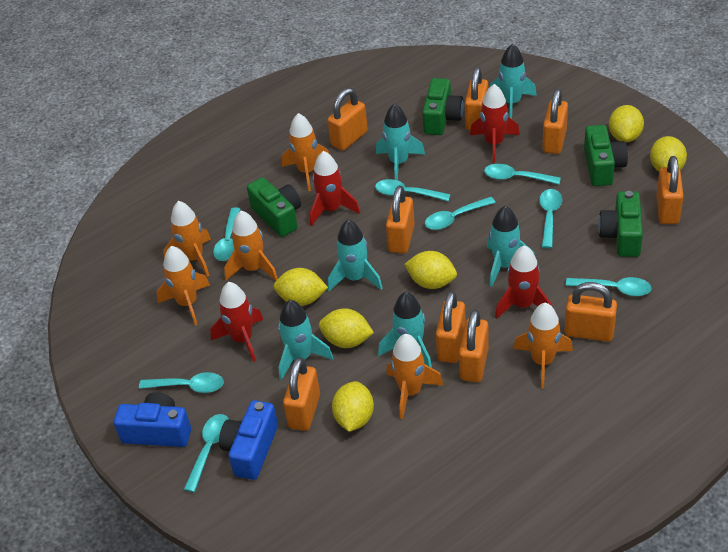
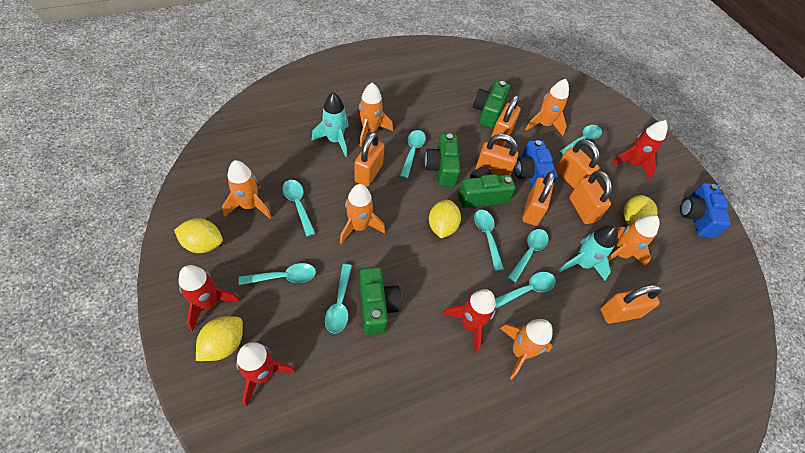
orange padlock: 9 -> 7
turquoise rocket: 6 -> 2
yellow lemon: 6 -> 4

